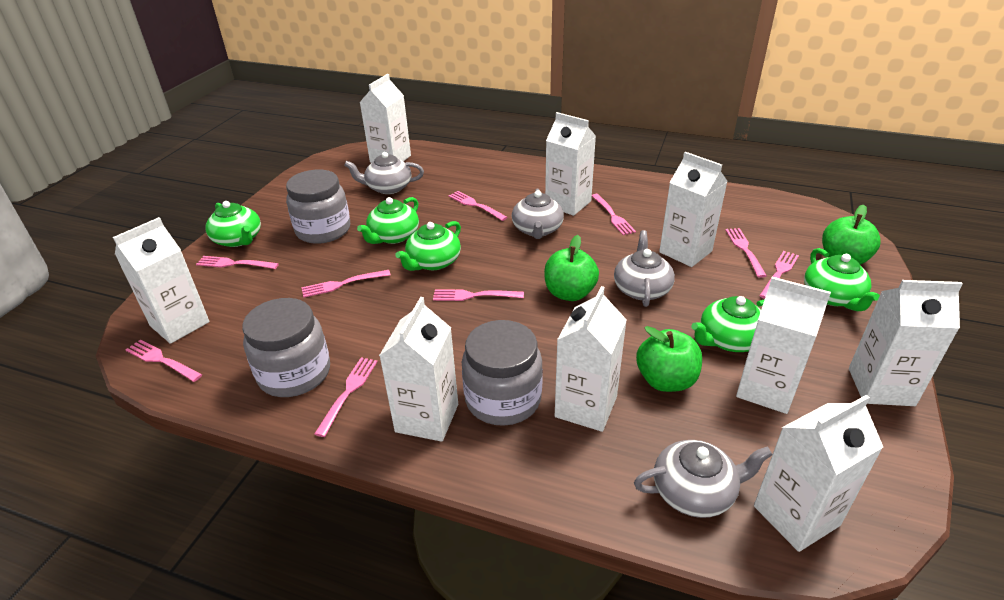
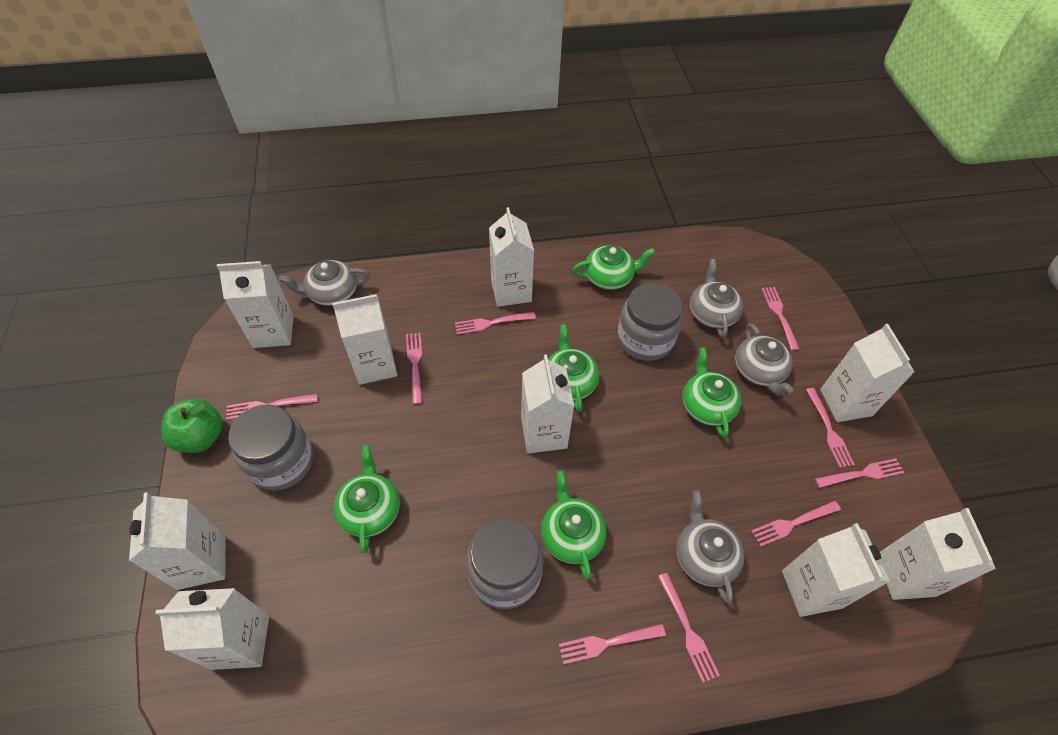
green apple: 3 -> 1

